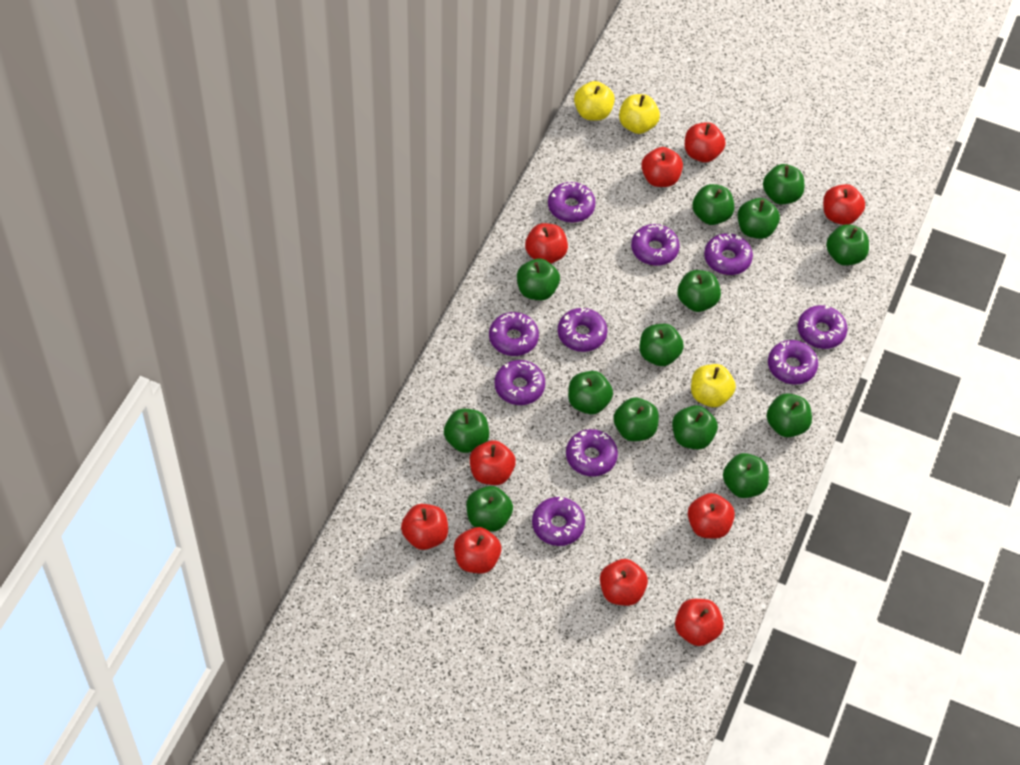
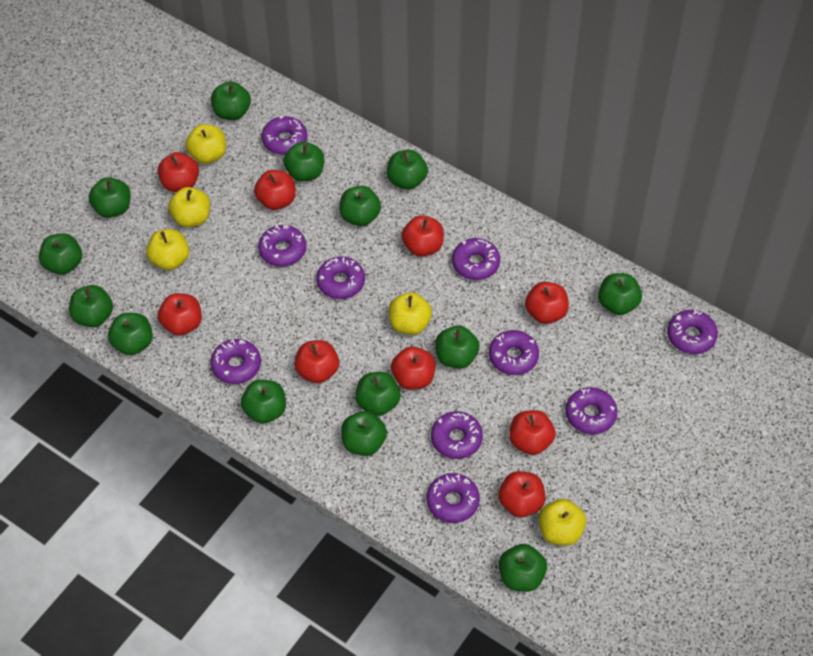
red apple: 10 -> 9
yellow apple: 3 -> 5

